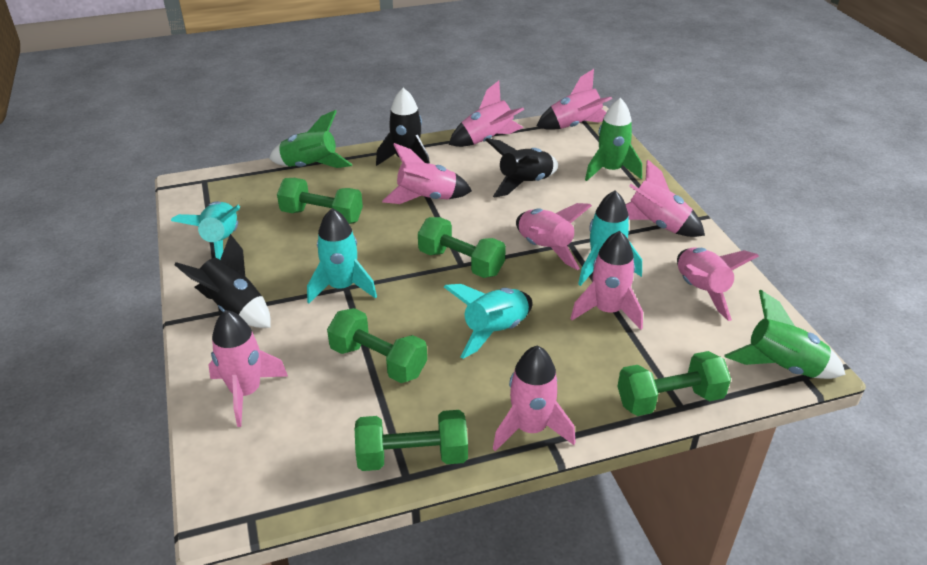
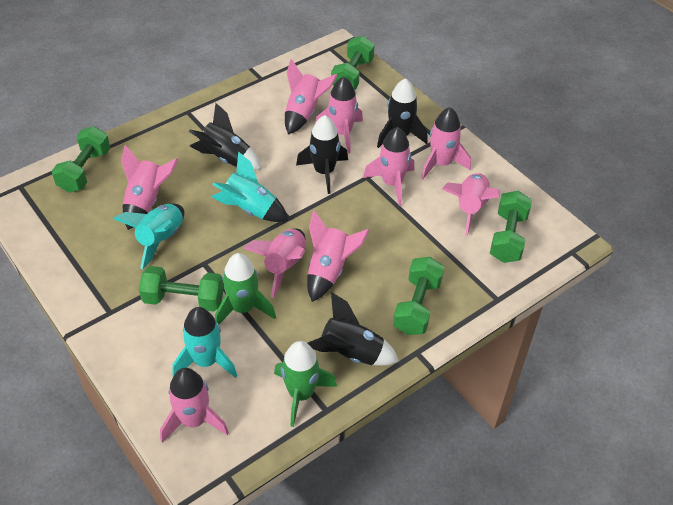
black rocket: 3 -> 4
green rocket: 3 -> 2
turquoise rocket: 4 -> 3

